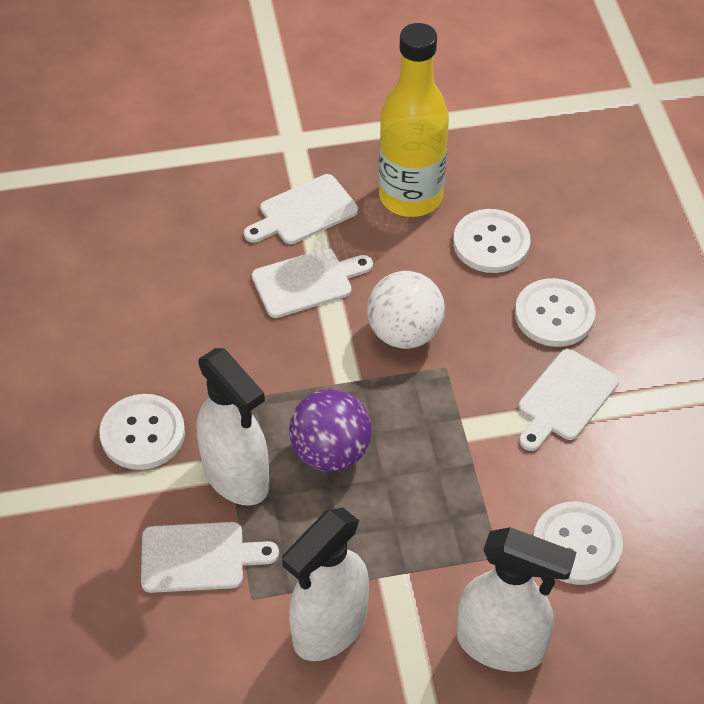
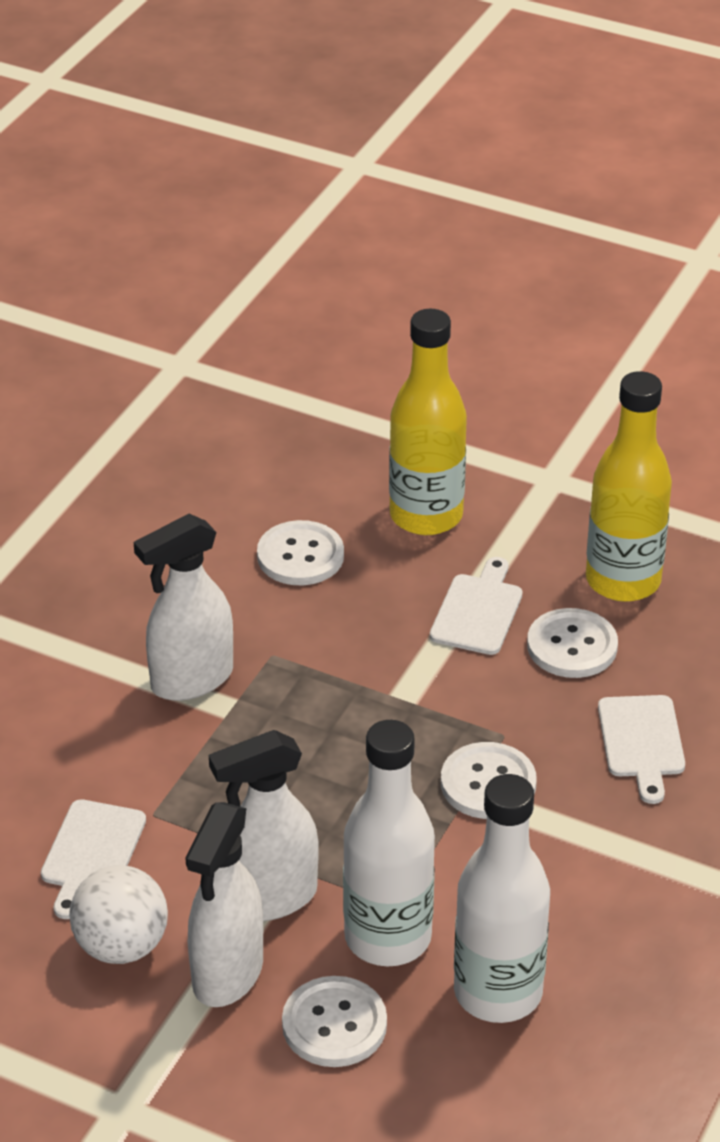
purple ball: 1 -> 0
white bottle: 0 -> 2
white cutting board: 4 -> 3
yellow bottle: 1 -> 2

